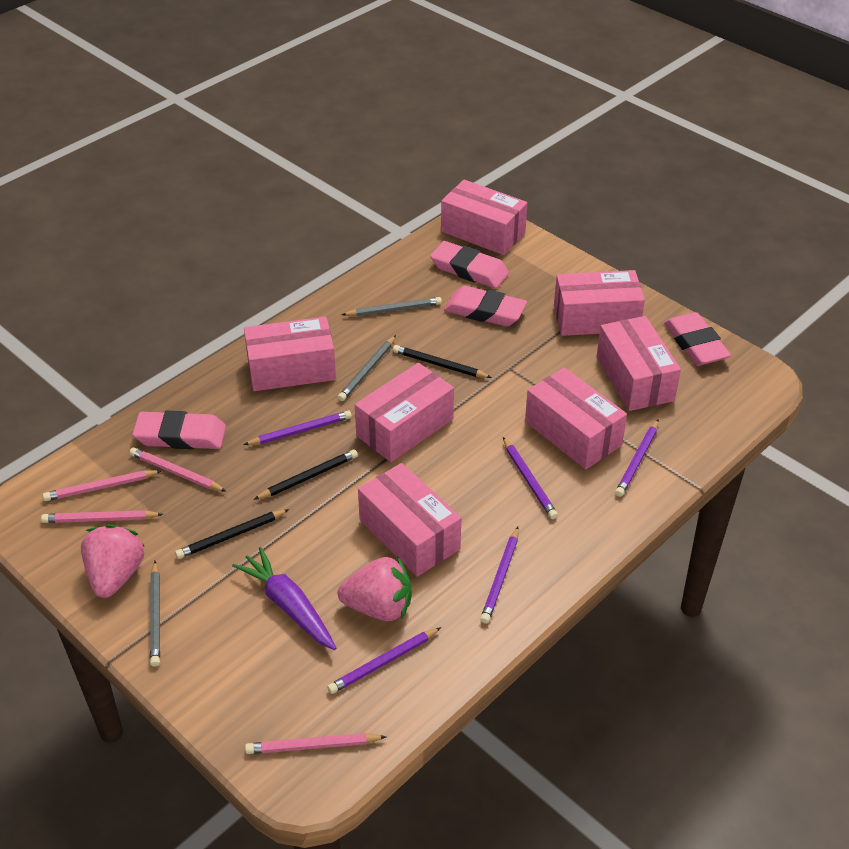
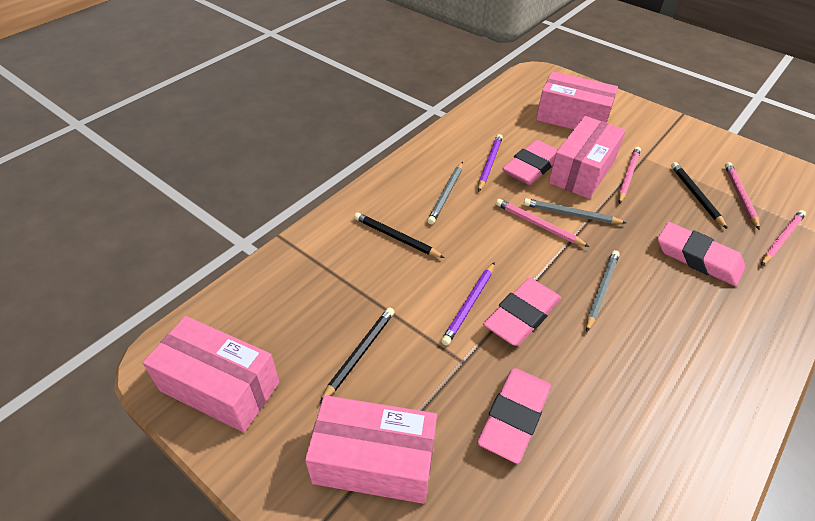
pink box: 7 -> 4
pink strawberry: 2 -> 0
purple carrot: 1 -> 0
purple pencil: 5 -> 2

